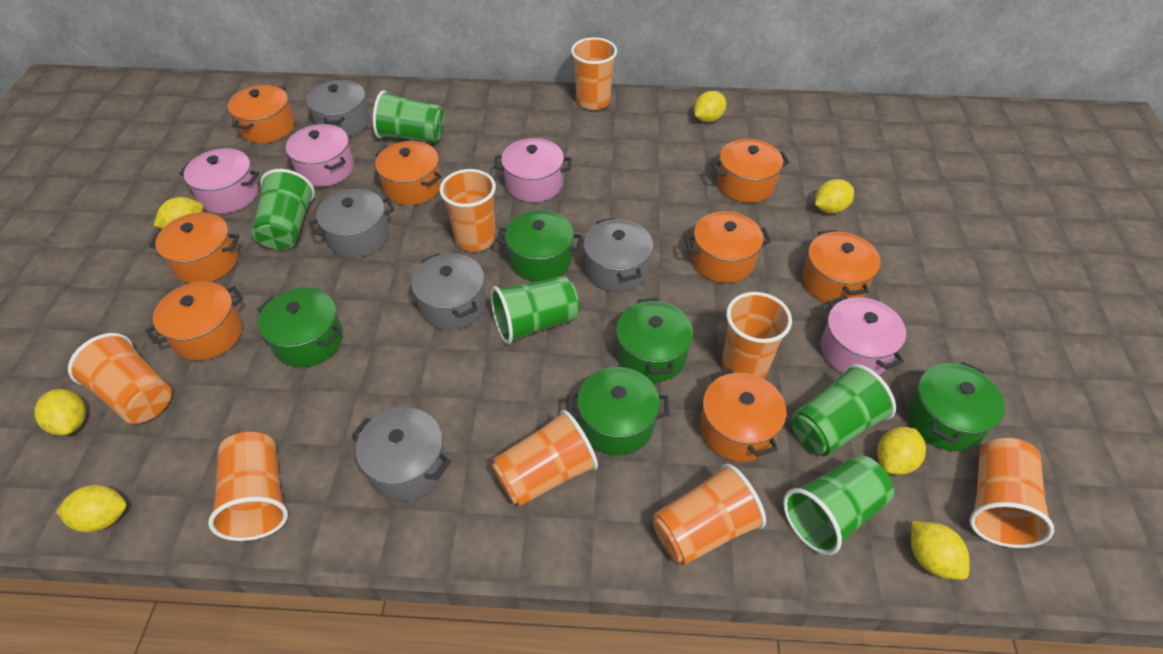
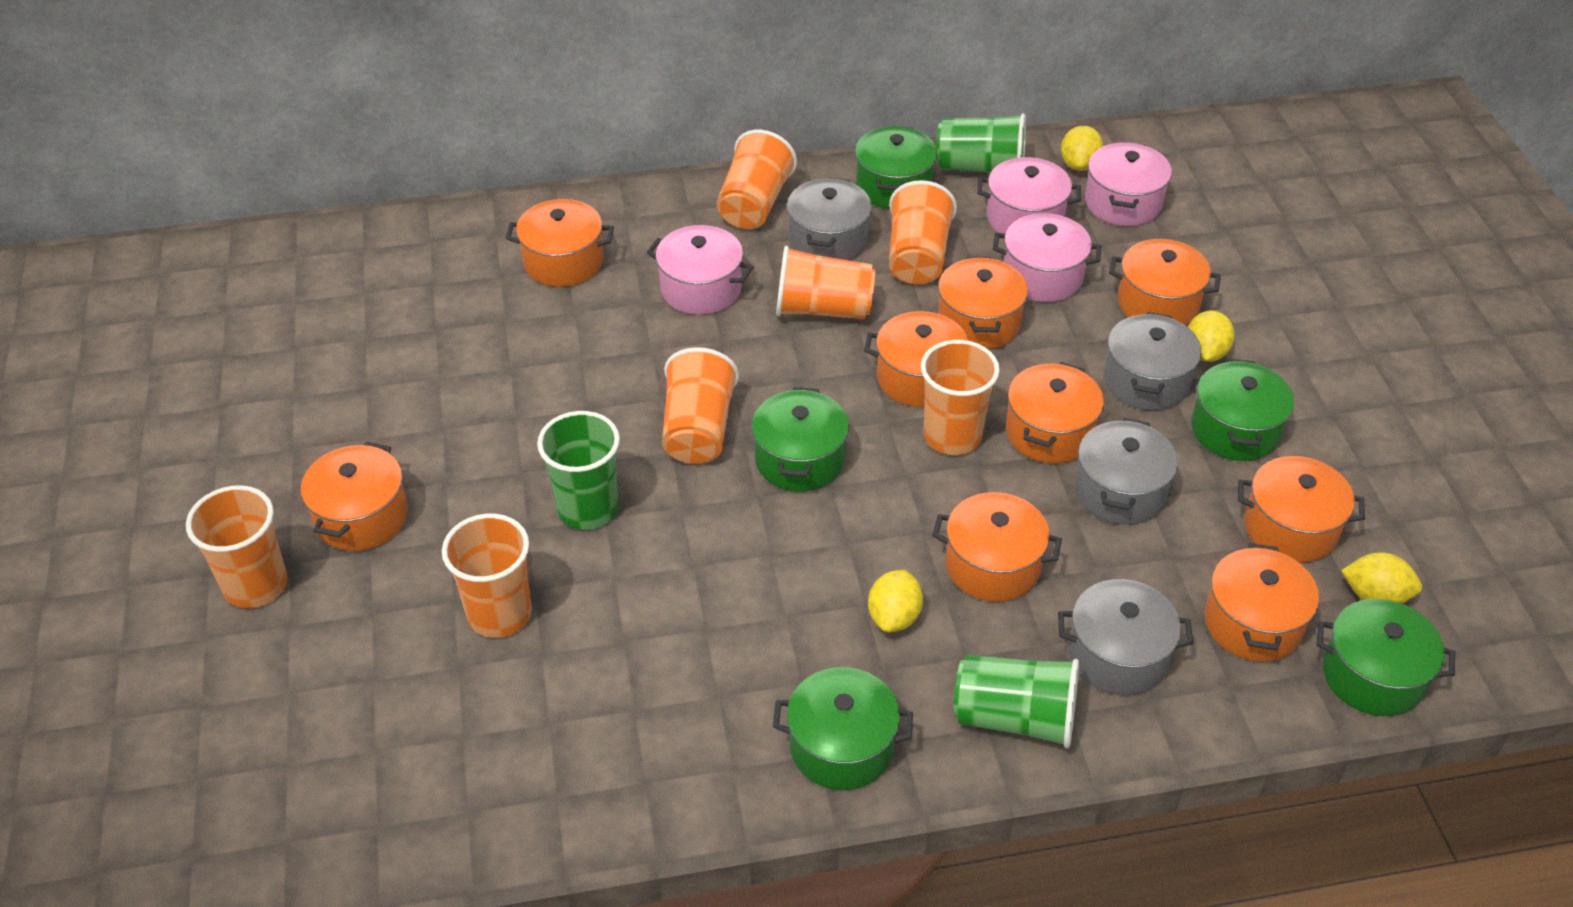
green cup: 5 -> 3
grey pot: 5 -> 4
orange cup: 8 -> 7
orange pot: 8 -> 9
yellow lemon: 7 -> 4

